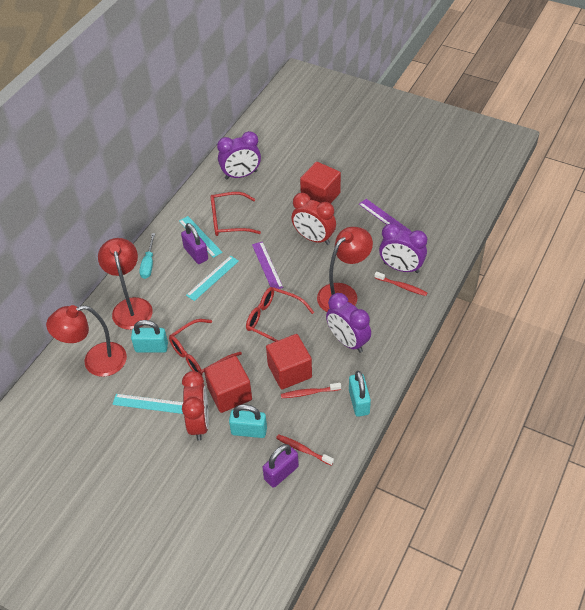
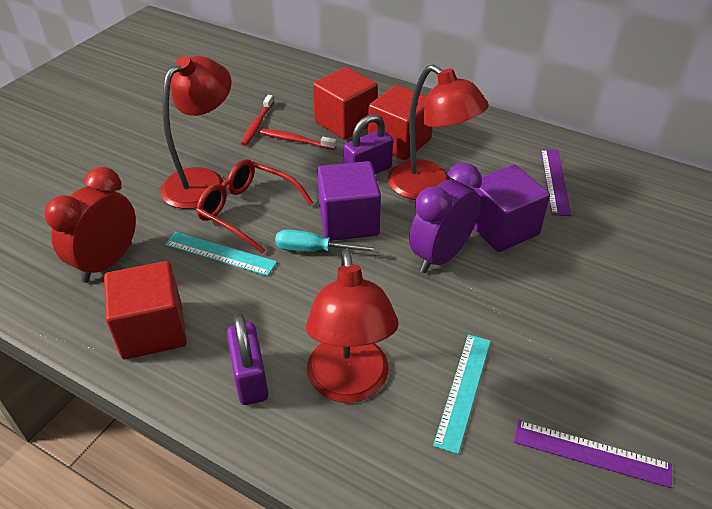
purple clock: 3 -> 1
purple cube: 0 -> 2
red clock: 2 -> 1
red glasses: 3 -> 1
red toothbrush: 3 -> 2
turquoise padlock: 3 -> 0
turquoise ruler: 3 -> 2

